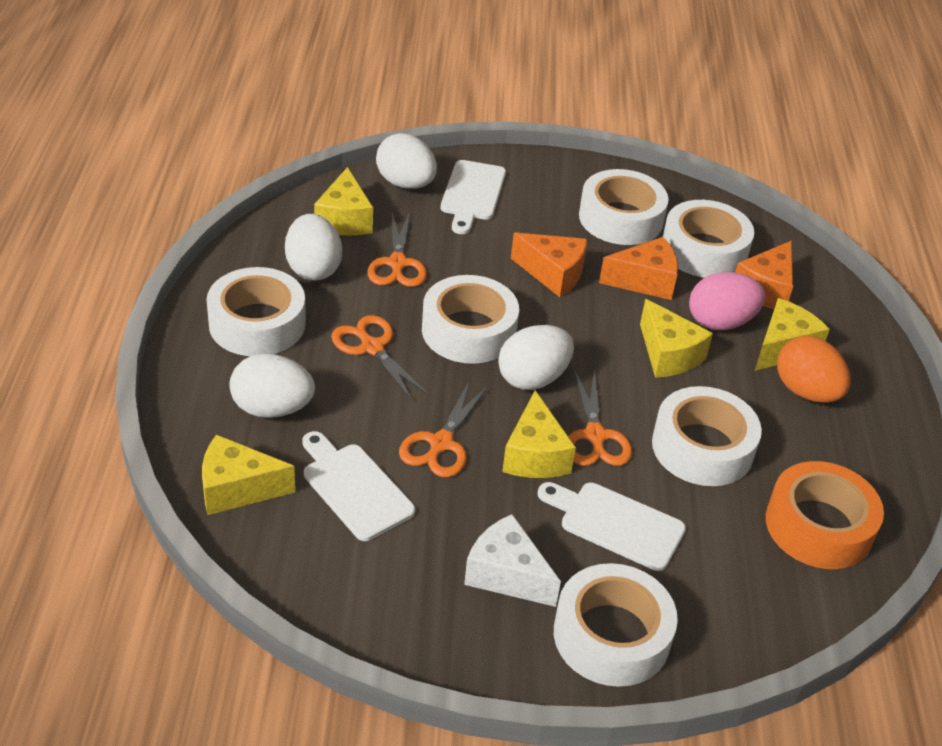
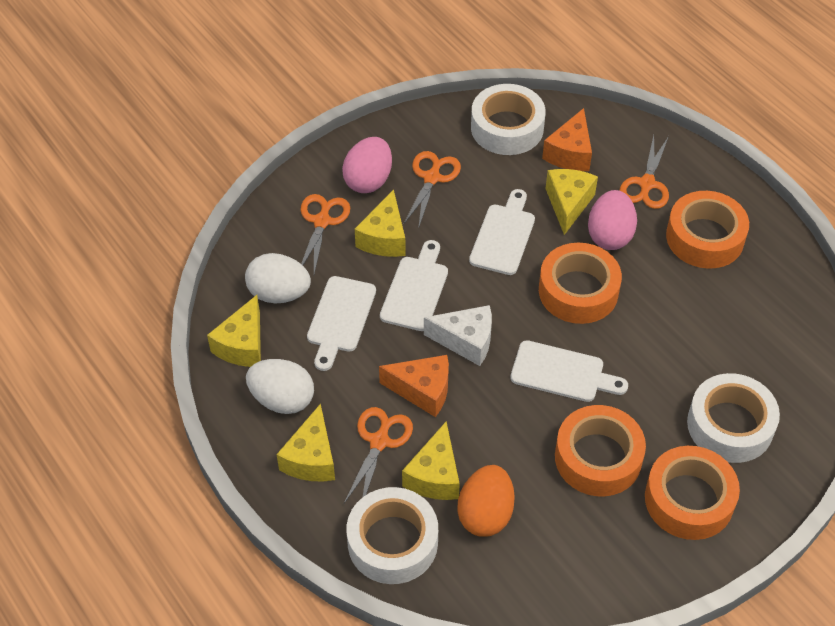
orange cheese: 3 -> 2
orange tape: 1 -> 4
pink egg: 1 -> 2
white cutting board: 3 -> 4
white egg: 4 -> 2
white tape: 6 -> 3

